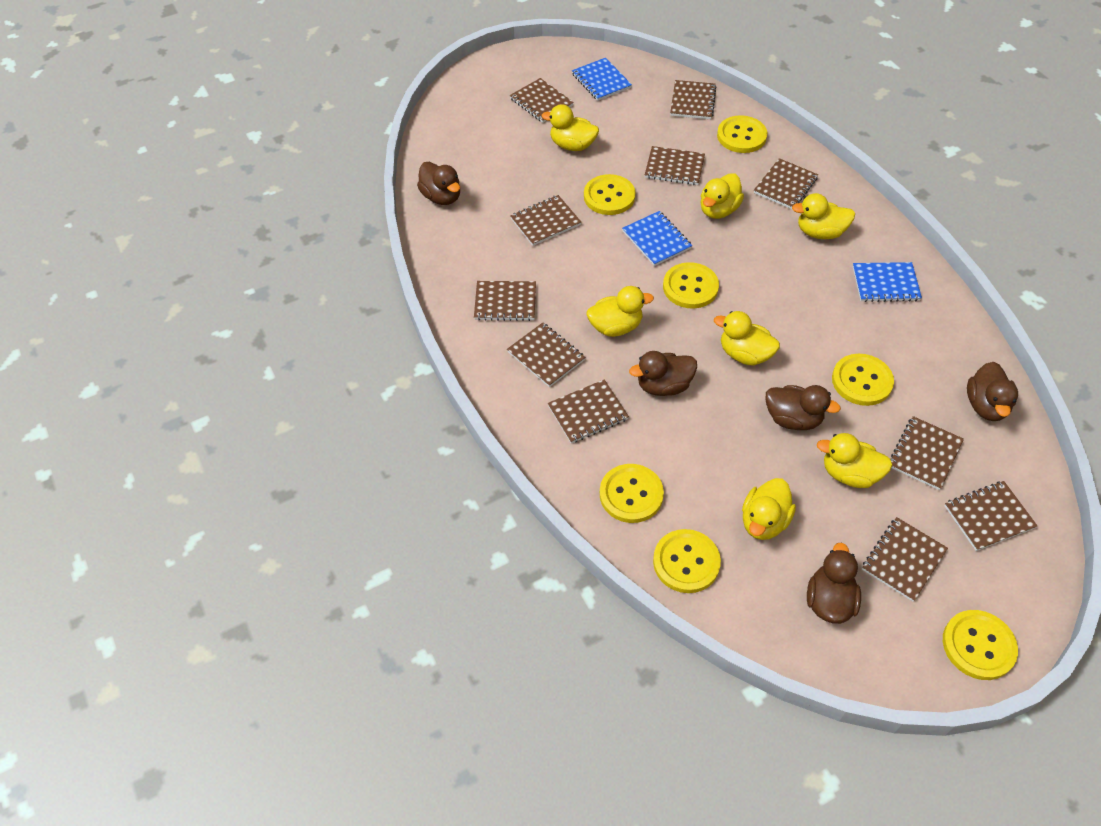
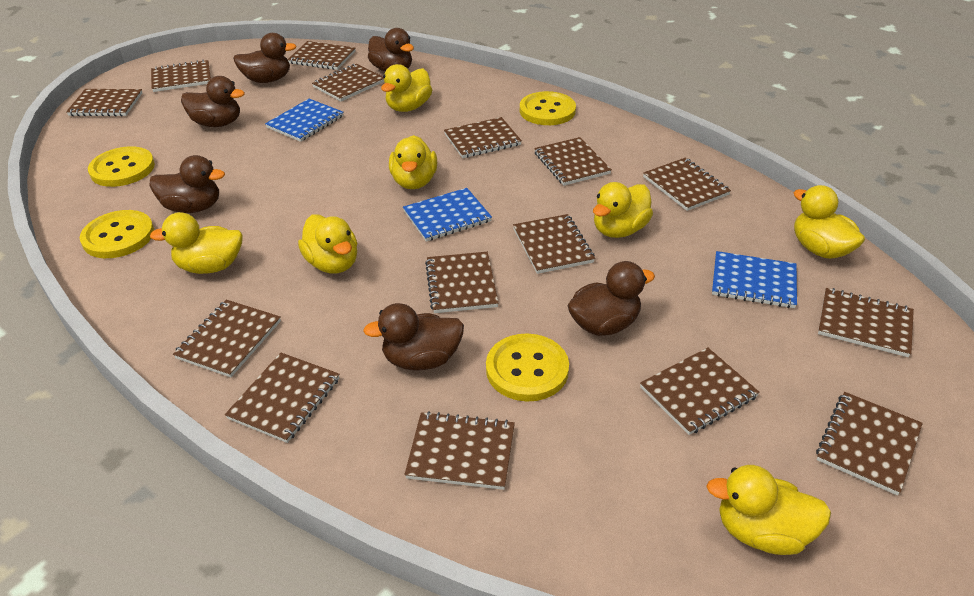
brown duck: 5 -> 6
brown notebook: 11 -> 15
yellow button: 7 -> 4

